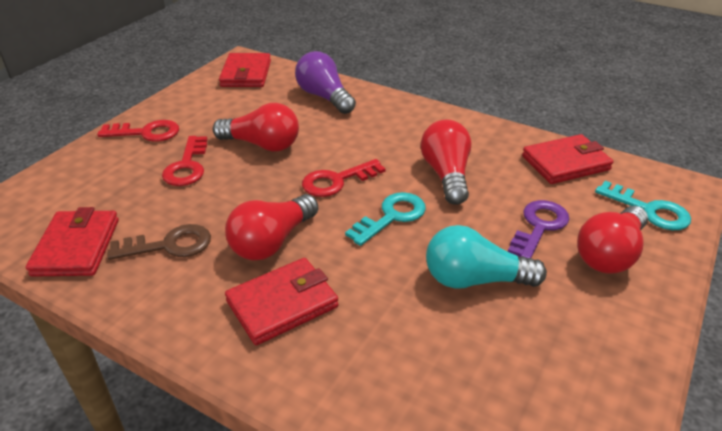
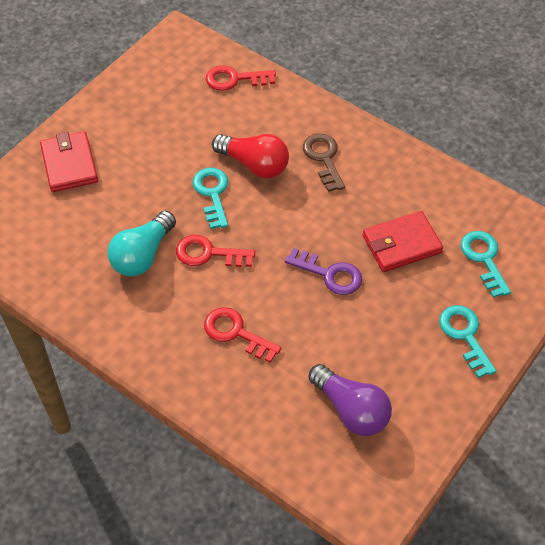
red light bulb: 4 -> 1
red wallet: 4 -> 2
turquoise key: 2 -> 3

